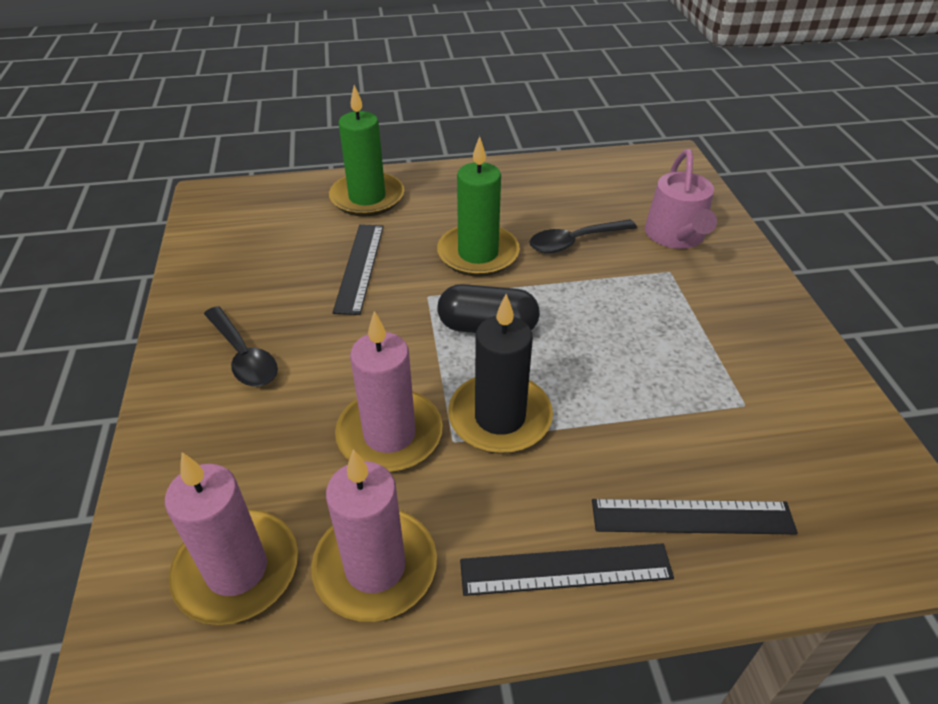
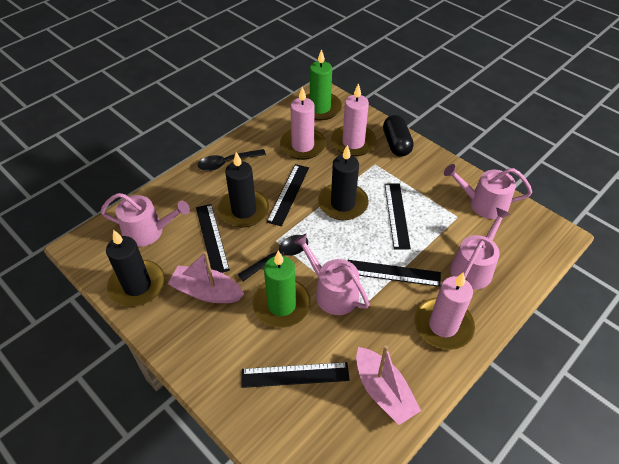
black candle: 1 -> 3
black ruler: 3 -> 5
pink boat: 0 -> 2
pink watering can: 1 -> 4

